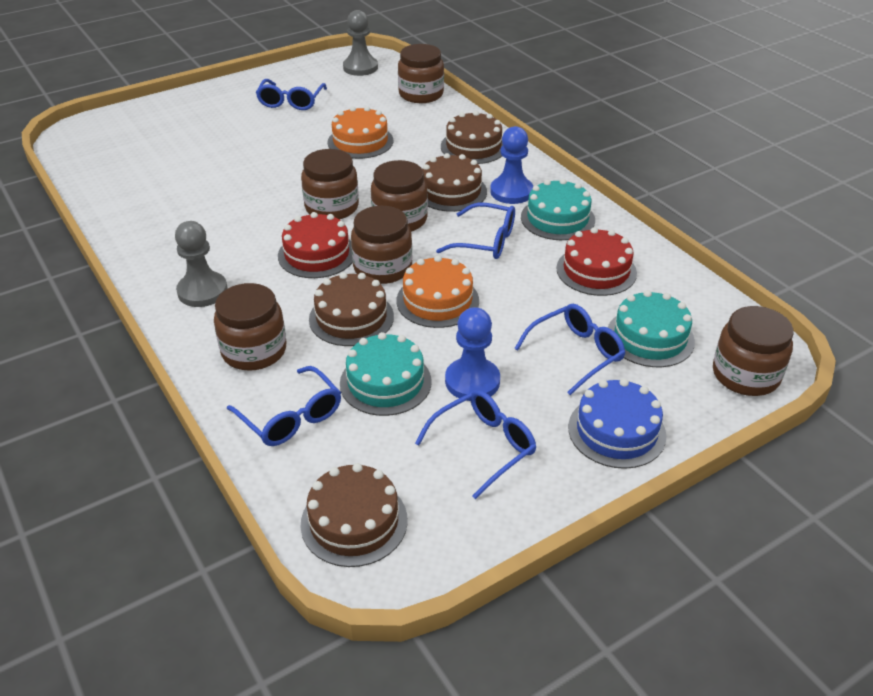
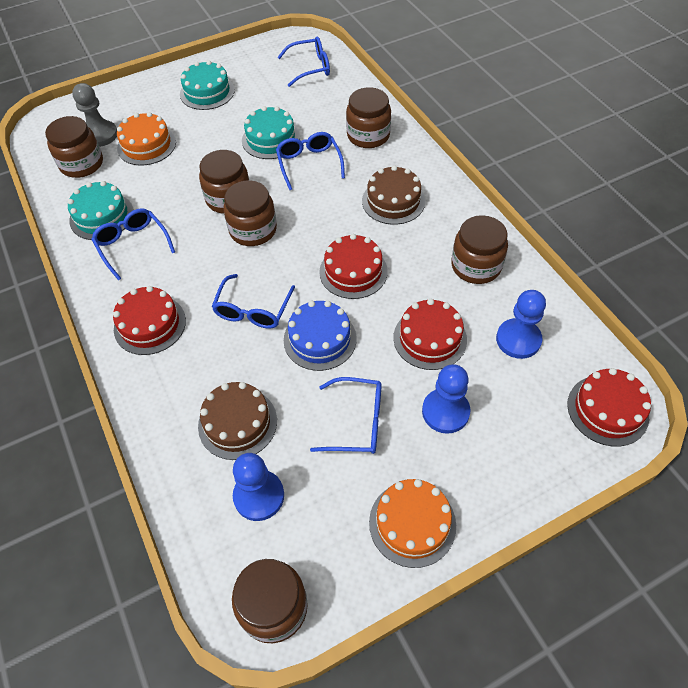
blue pawn: 2 -> 3
brown cake: 4 -> 2
grey pawn: 2 -> 1
red cake: 2 -> 4

